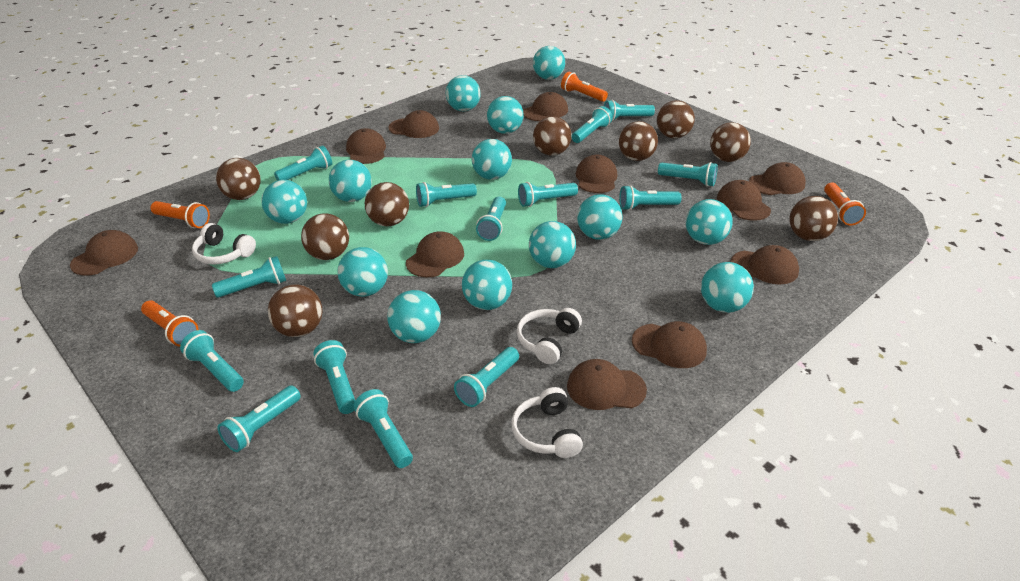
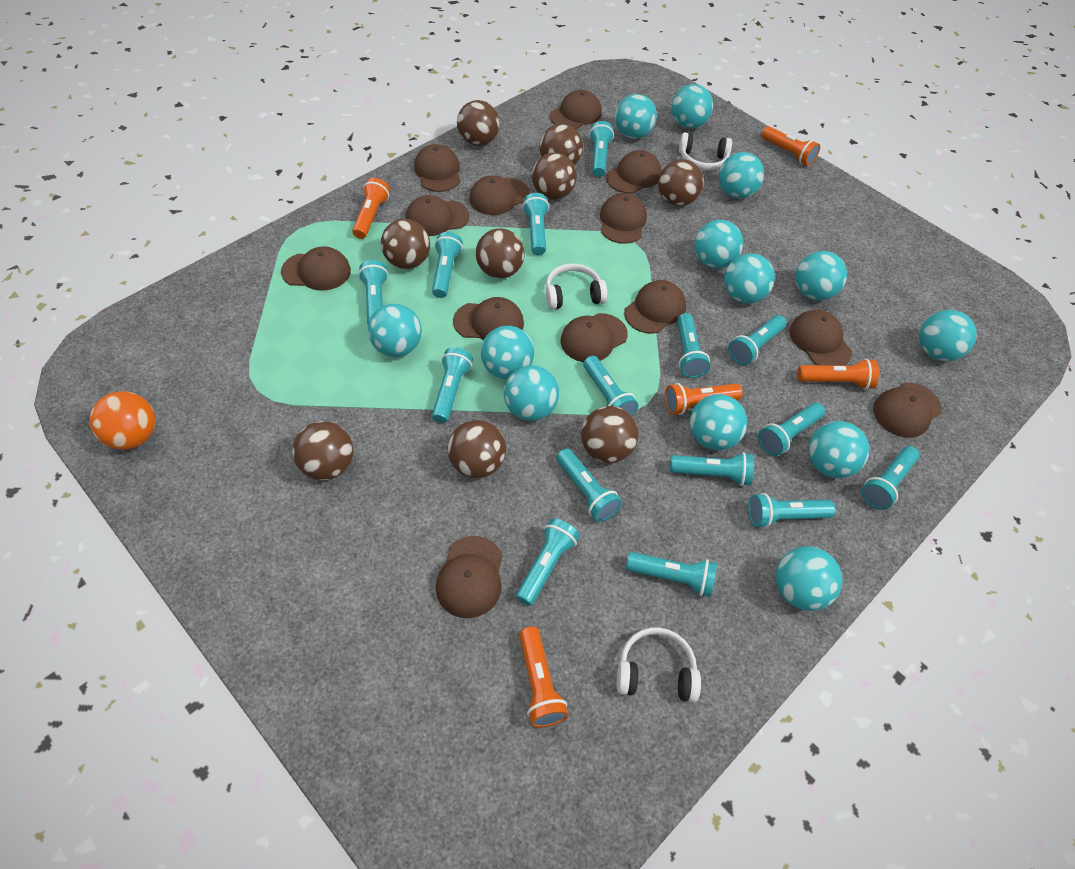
brown cap: 11 -> 13
orange ball: 0 -> 1
orange flashlight: 4 -> 5
turquoise flashlight: 14 -> 15

